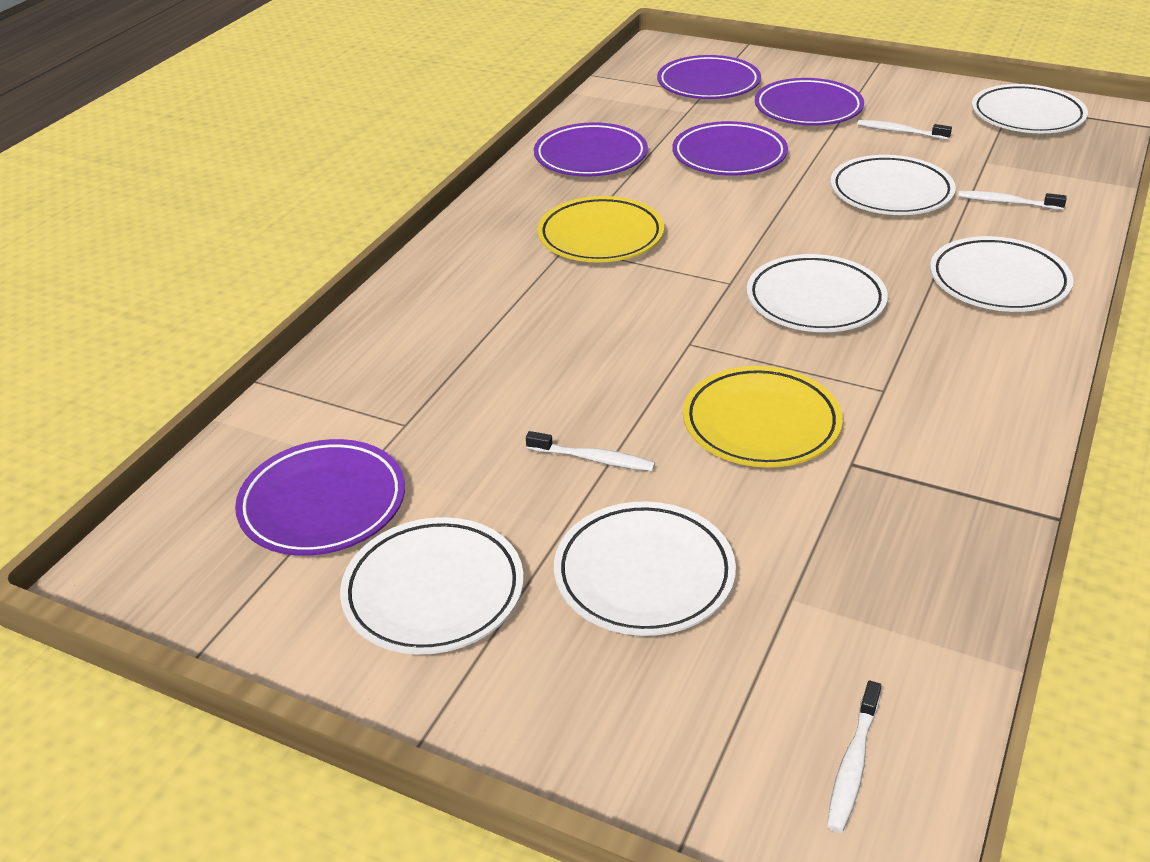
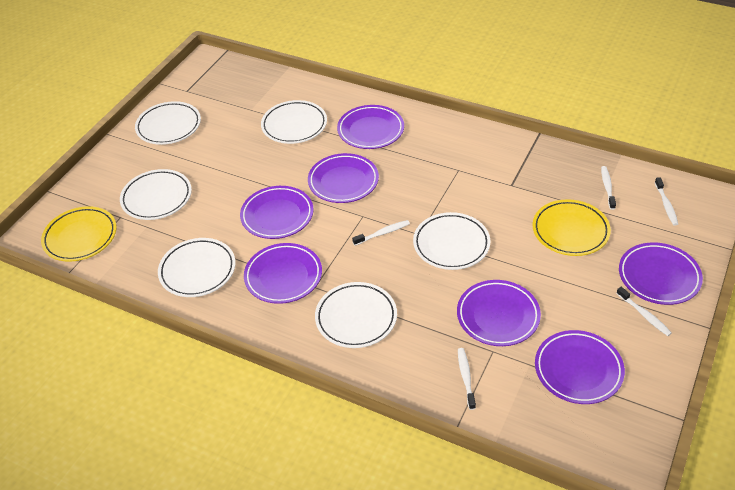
purple plate: 5 -> 7
white toothbrush: 4 -> 5

